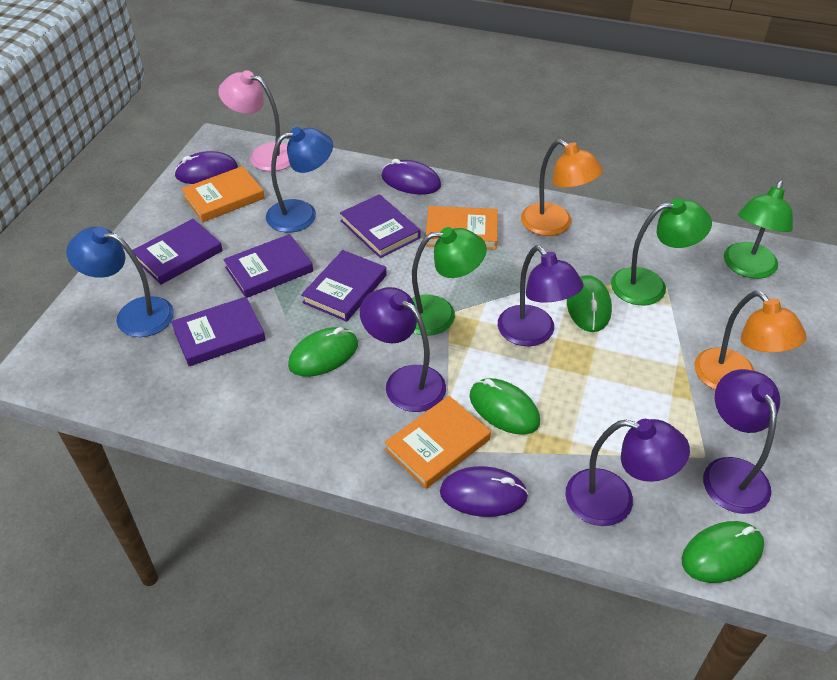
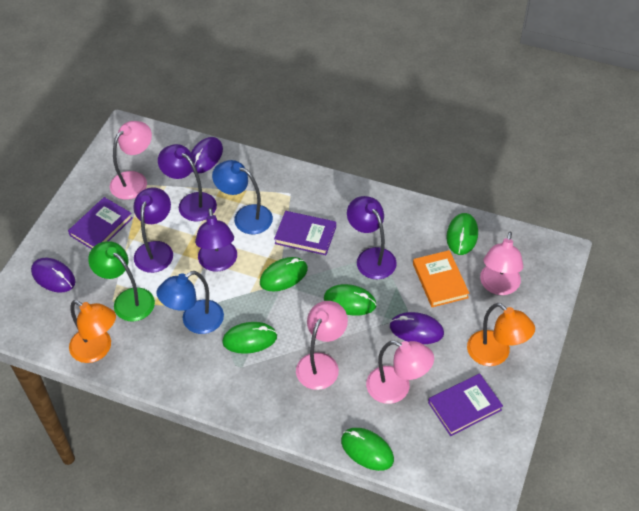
green lamp: 3 -> 1
green mouse: 4 -> 5
orange book: 3 -> 1
pink lamp: 1 -> 4
purple book: 5 -> 3

